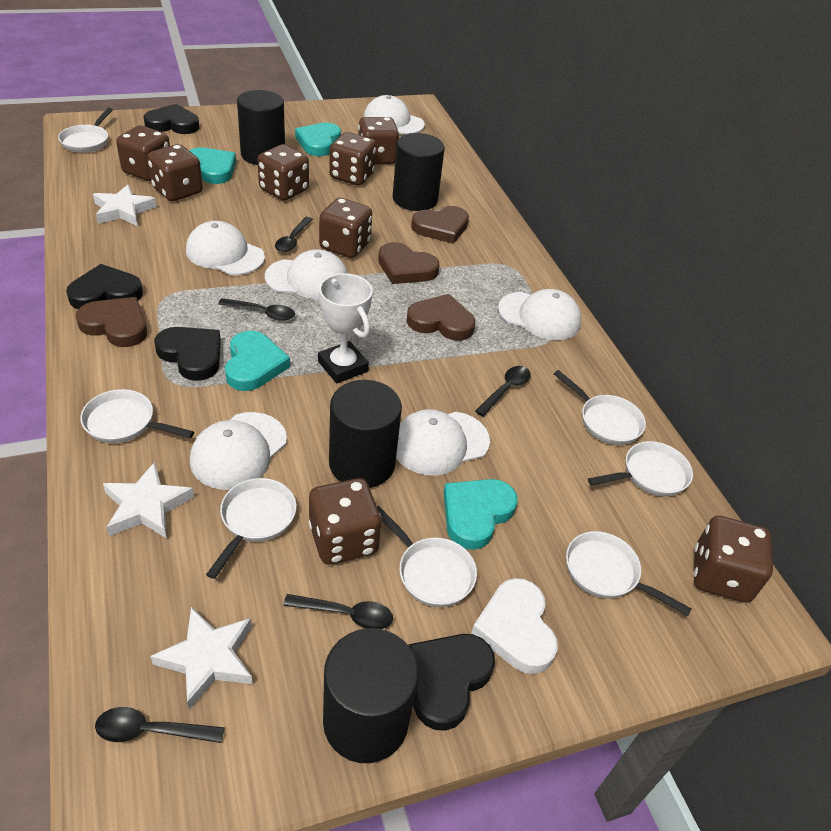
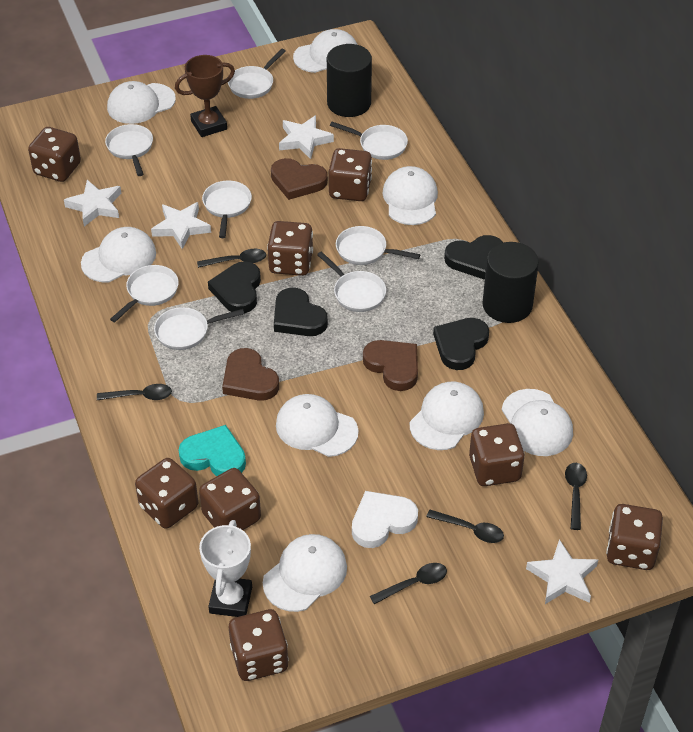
black cylinder: 4 -> 2
brown heart: 4 -> 3
brown trophy: 0 -> 1
turquoise heart: 4 -> 1
white cap: 6 -> 8
white pan: 7 -> 8
white star: 3 -> 4

